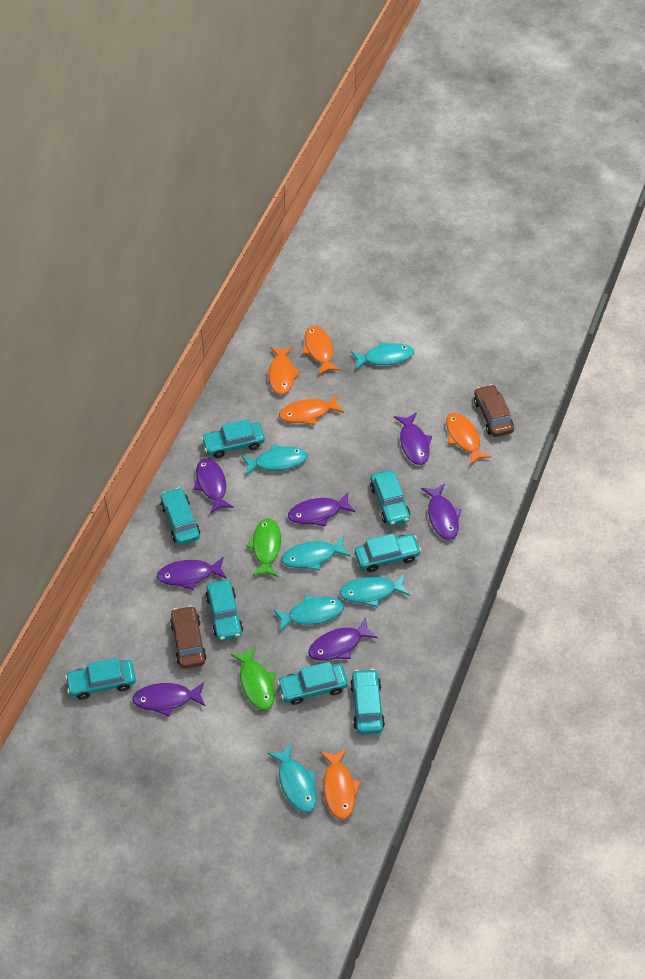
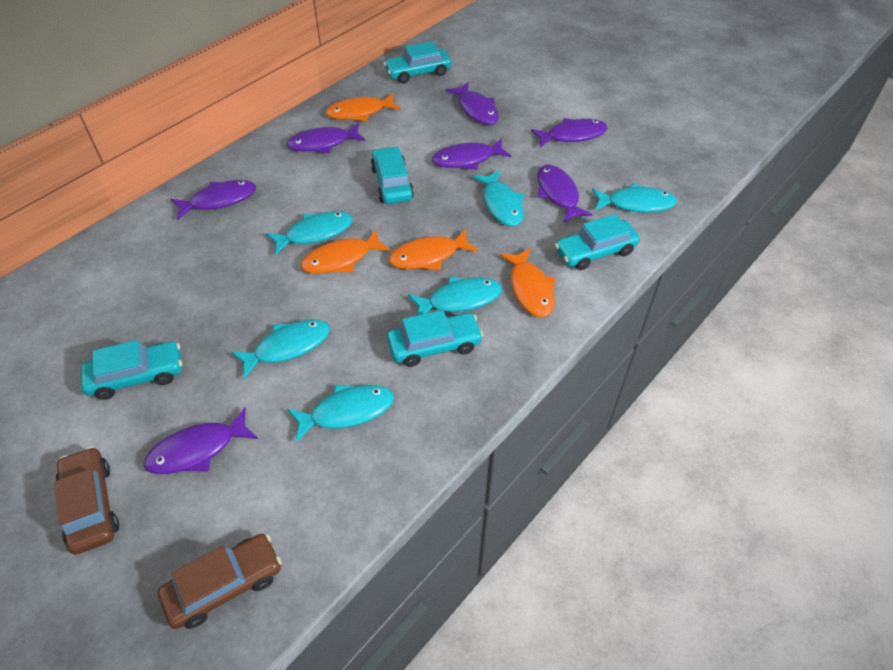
green fish: 2 -> 0
orange fish: 5 -> 4
turquoise car: 8 -> 5

